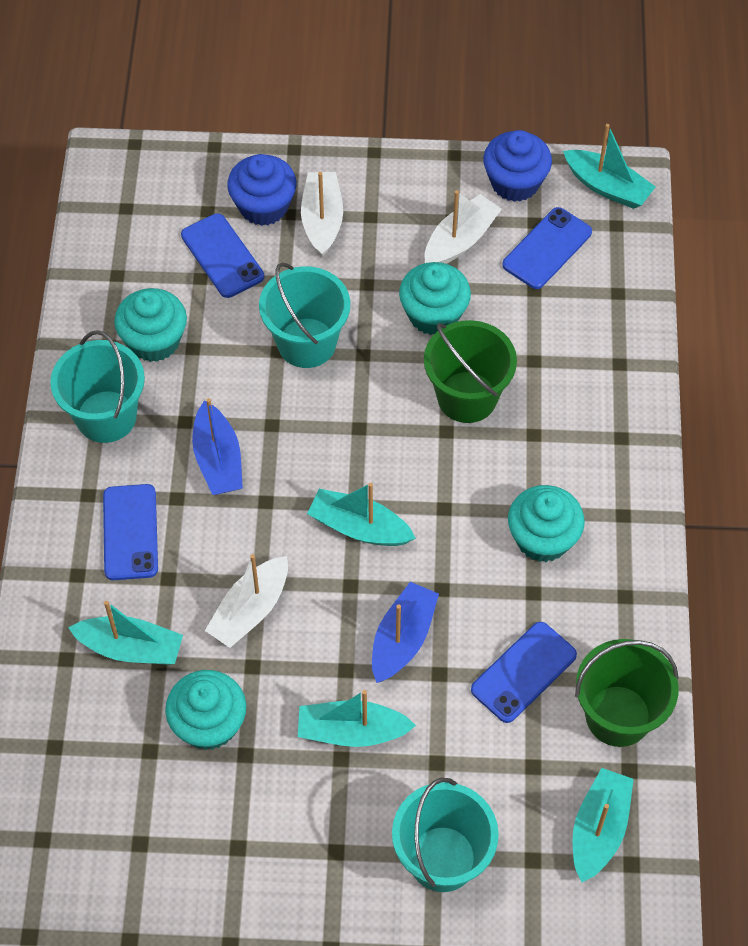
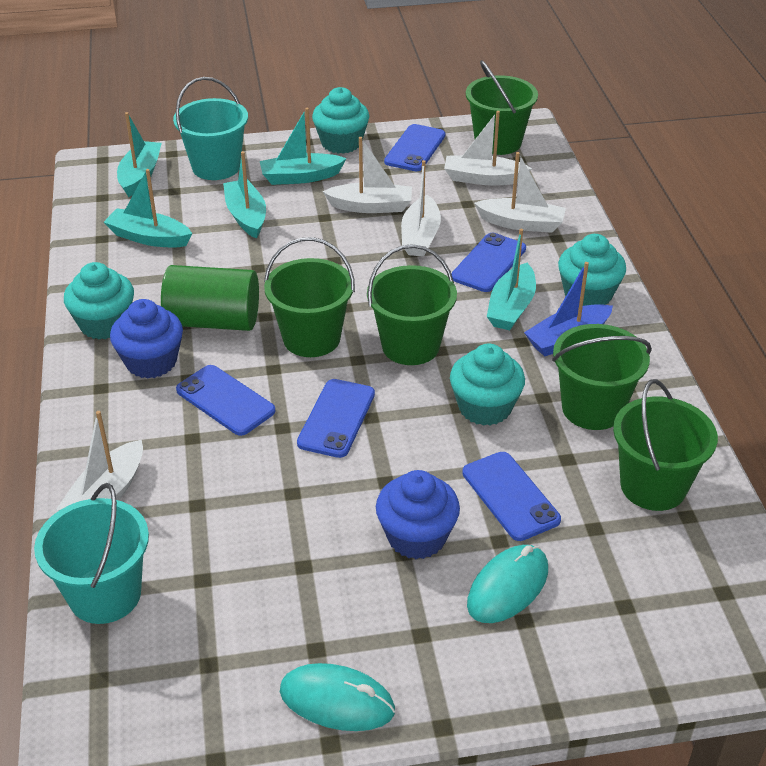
blue boat: 2 -> 1
blue phone: 4 -> 5
green bucket: 2 -> 5
green cylinder: 0 -> 1
turquoise bucket: 3 -> 2
turquoise mouse: 0 -> 2
white boat: 3 -> 5

